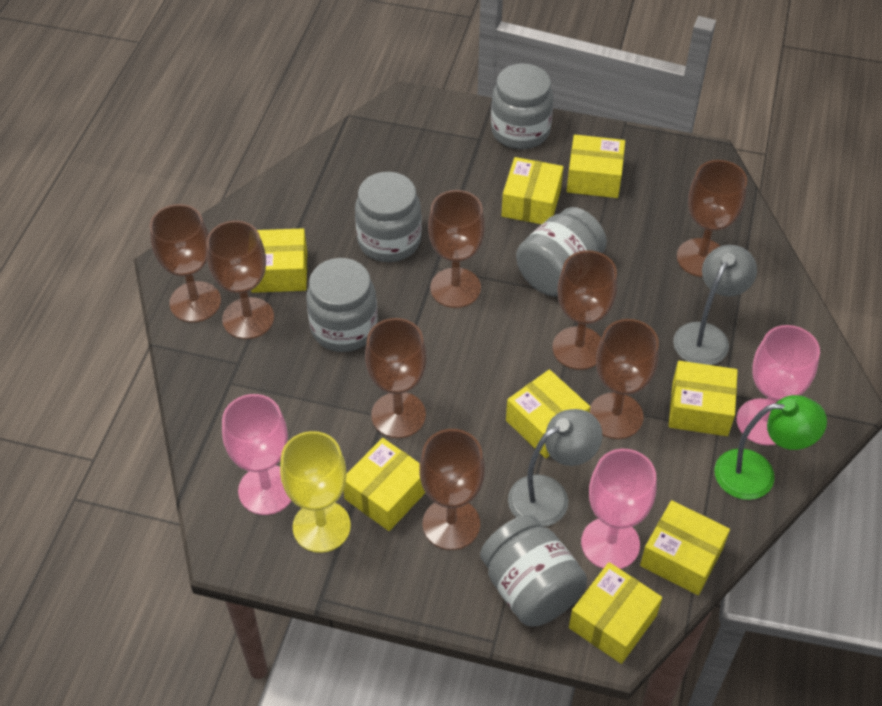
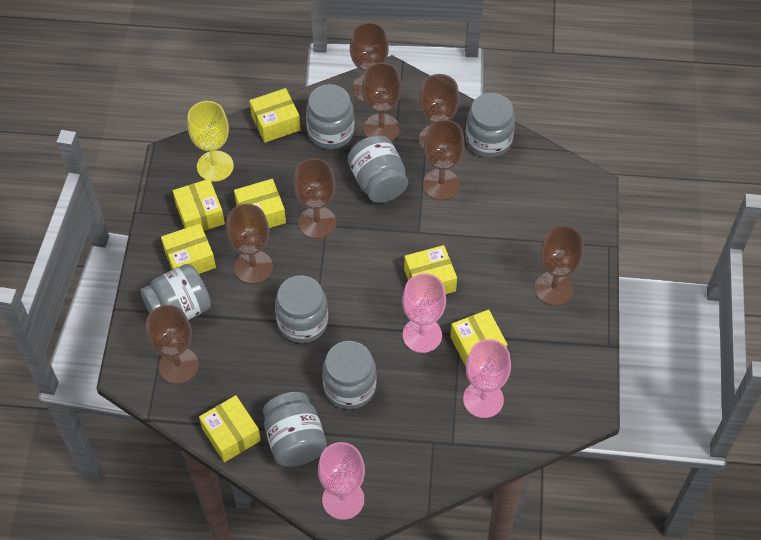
green lamp: 1 -> 0
grey jar: 5 -> 7
grey lamp: 2 -> 0
yellow box: 8 -> 7

